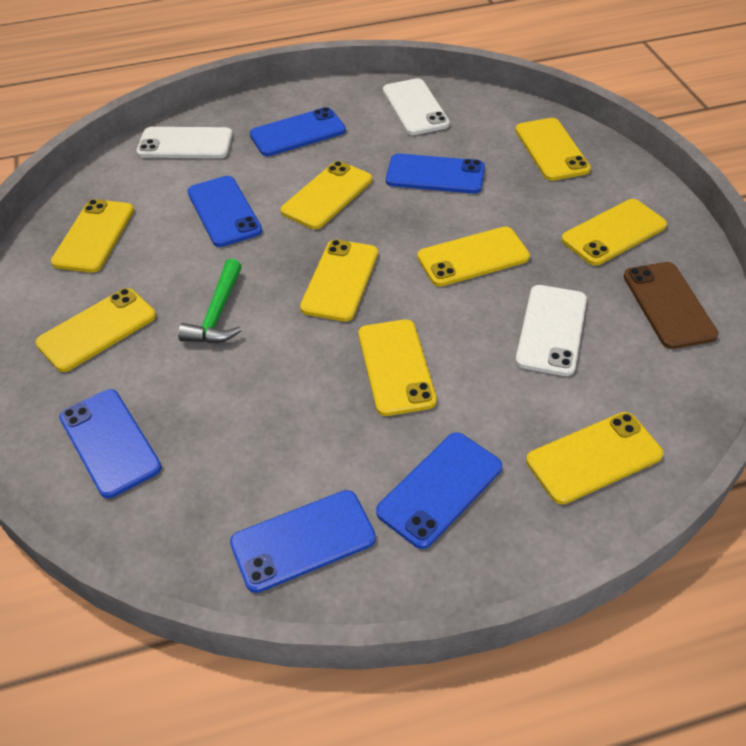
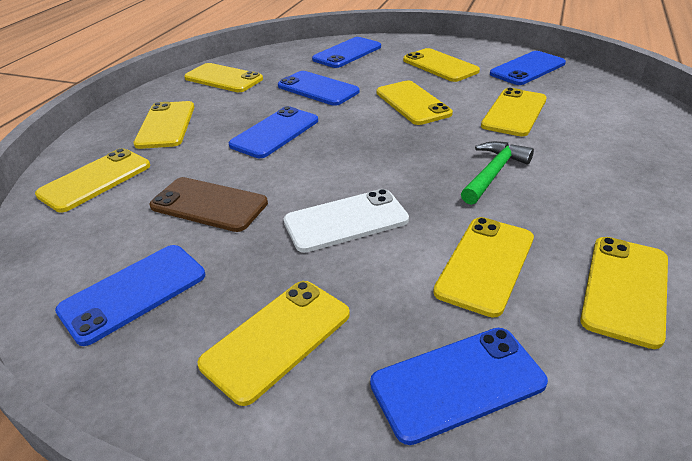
white phone: 3 -> 1

